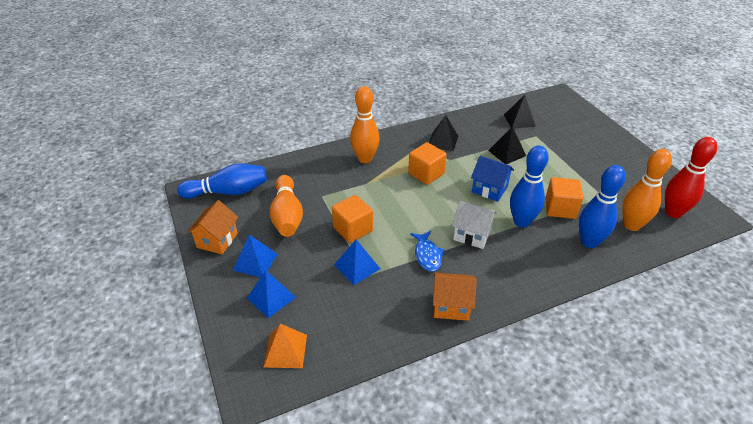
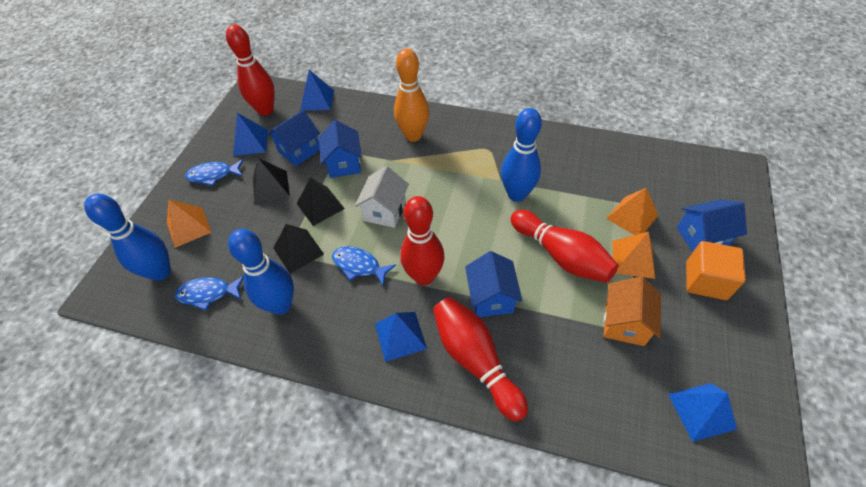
blue fish: 1 -> 3
blue house: 1 -> 4
blue pyramid: 3 -> 4
orange bowling pin: 3 -> 1
orange cube: 3 -> 1
orange house: 2 -> 1
orange pyramid: 1 -> 3
red bowling pin: 1 -> 4

